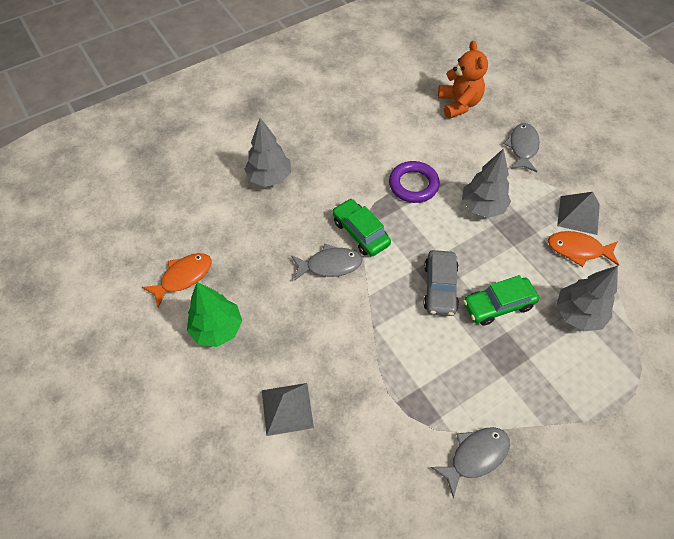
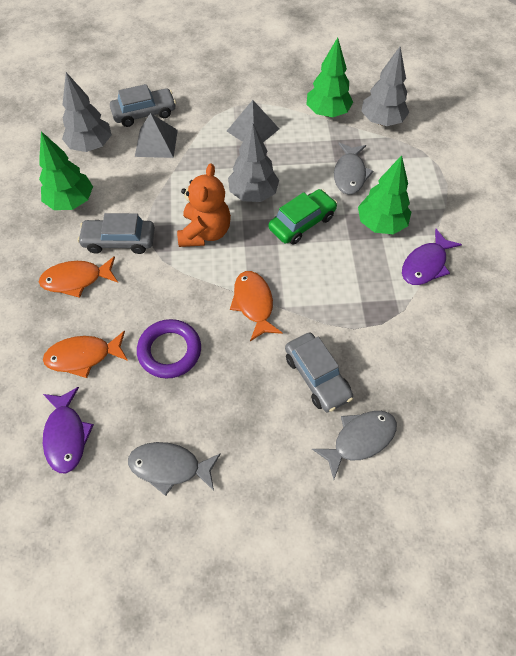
green car: 2 -> 1
green tree: 1 -> 3
grey car: 1 -> 3
orange fish: 2 -> 3
purple fish: 0 -> 2

